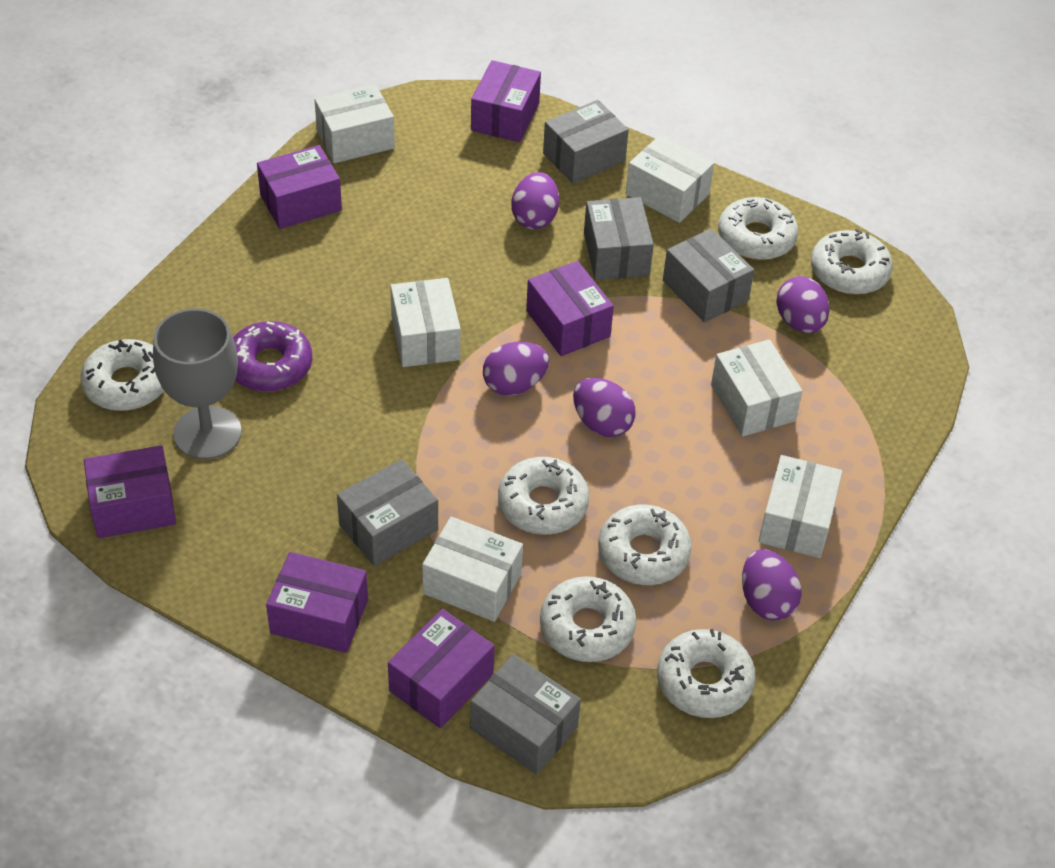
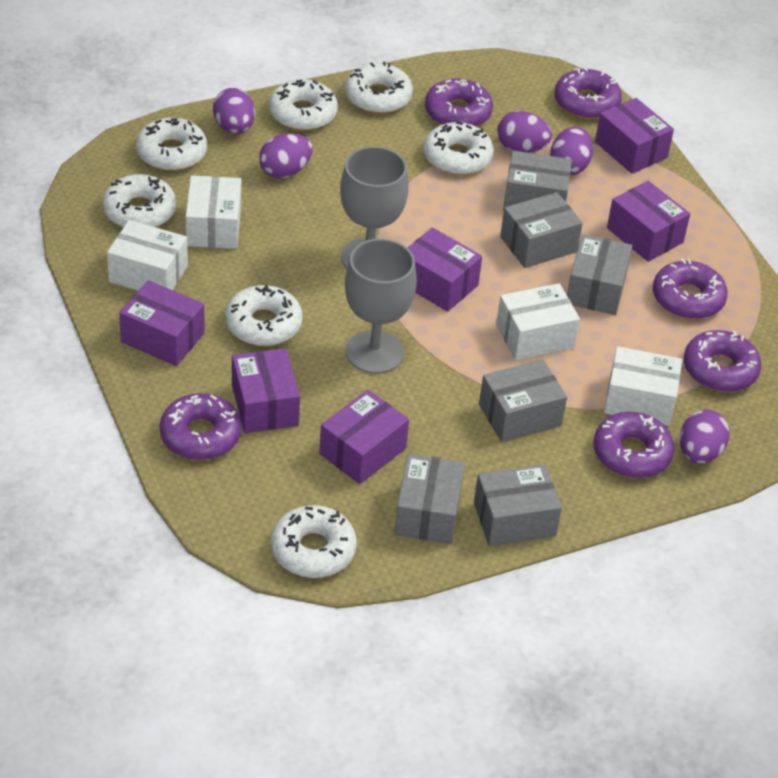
grey box: 5 -> 6
grey goblet: 1 -> 2
purple donut: 1 -> 6
white box: 6 -> 4

